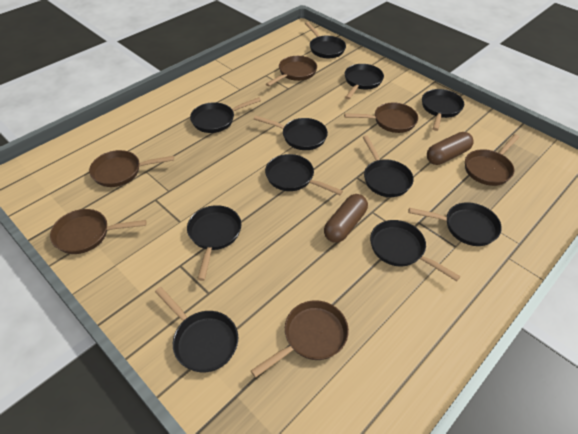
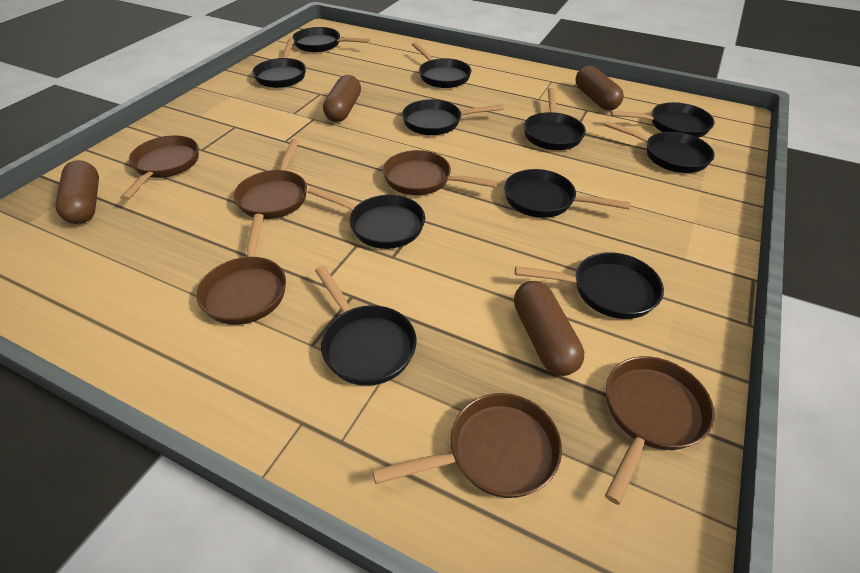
brown capsule: 2 -> 4

